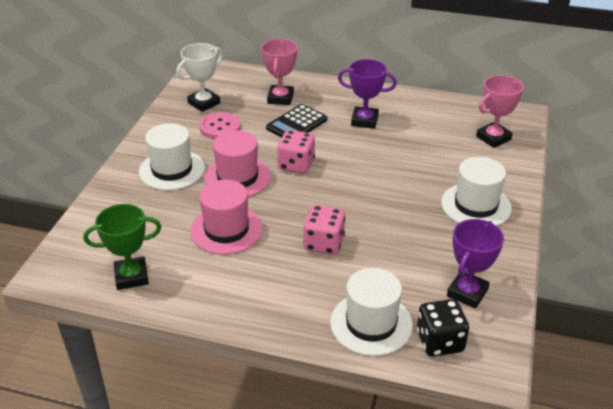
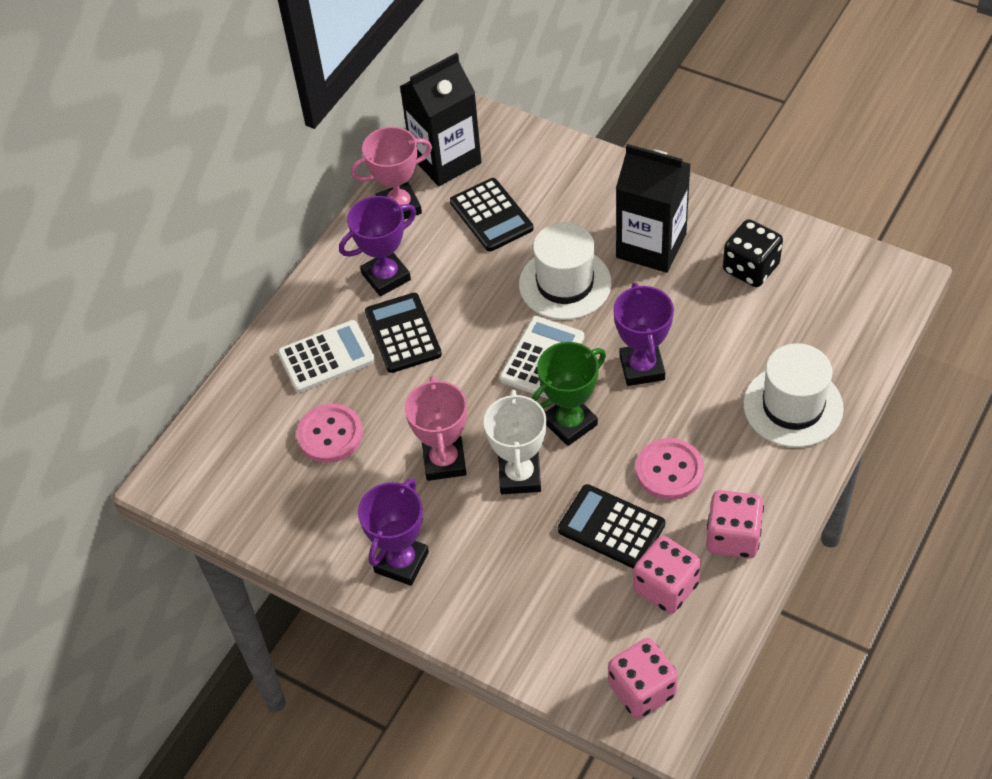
black calculator: 1 -> 3
black carton: 0 -> 2
pink button: 1 -> 2
pink dice: 2 -> 3
pink hat: 2 -> 0
purple trophy: 2 -> 3
white calculator: 0 -> 2
white hat: 3 -> 2

